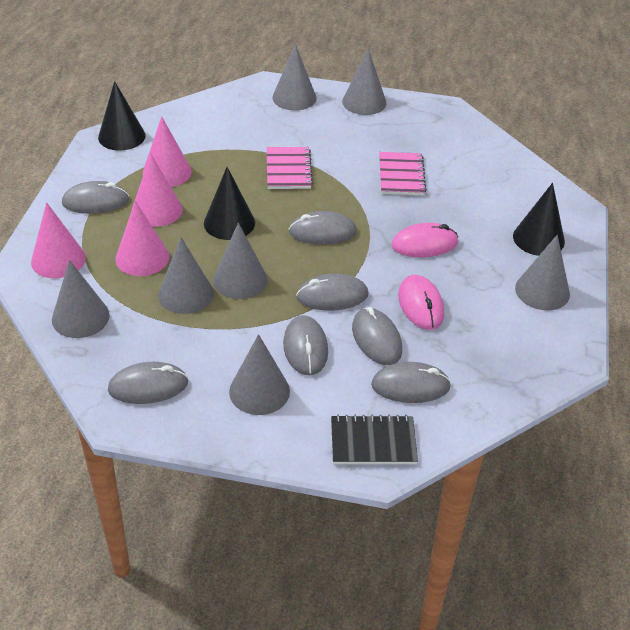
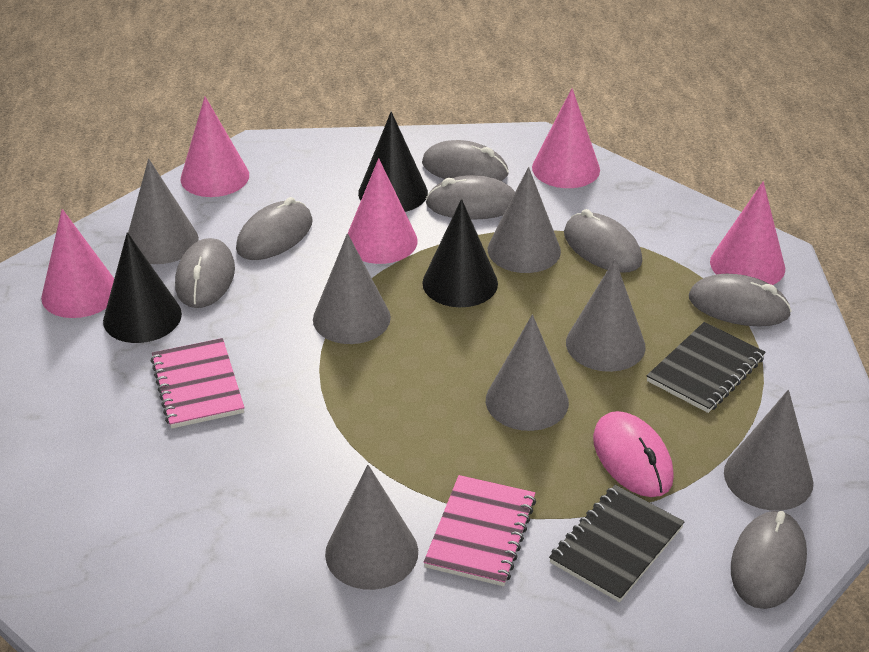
black notebook: 1 -> 2
pink cone: 4 -> 5
pink mouse: 2 -> 1

